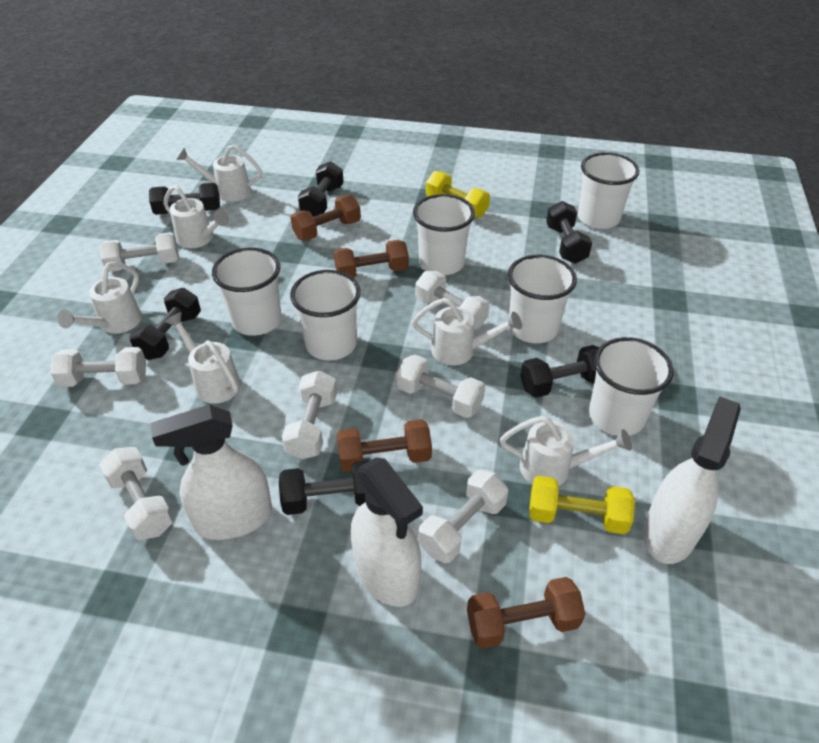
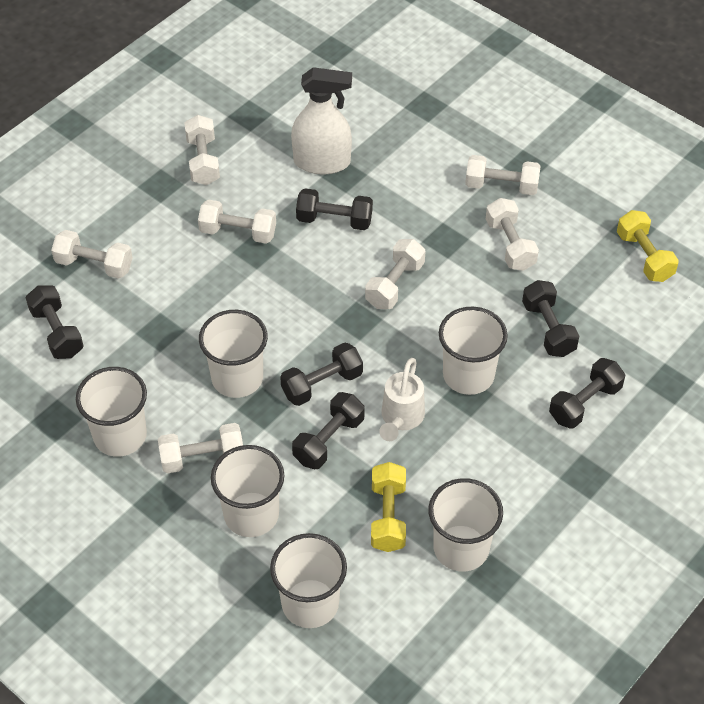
brown dumbbell: 4 -> 0
white spray bottle: 3 -> 1
white watering can: 6 -> 1

